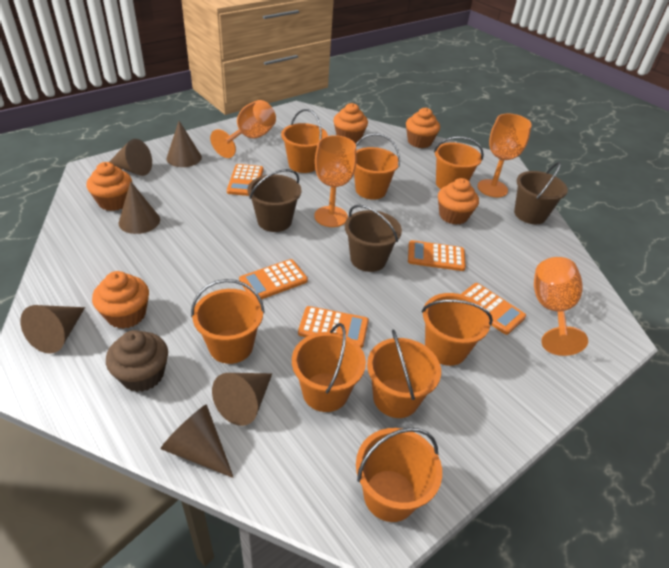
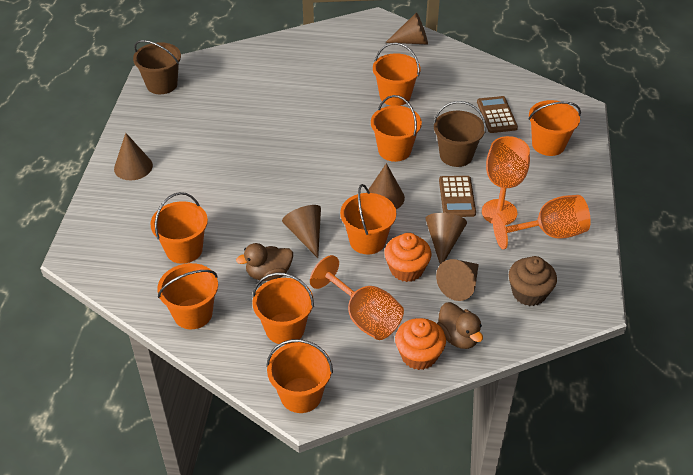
brown bucket: 3 -> 2
brown calculator: 0 -> 2
brown duck: 0 -> 2
orange calculator: 5 -> 0
orange cupcake: 5 -> 2
orange goblet: 4 -> 3

